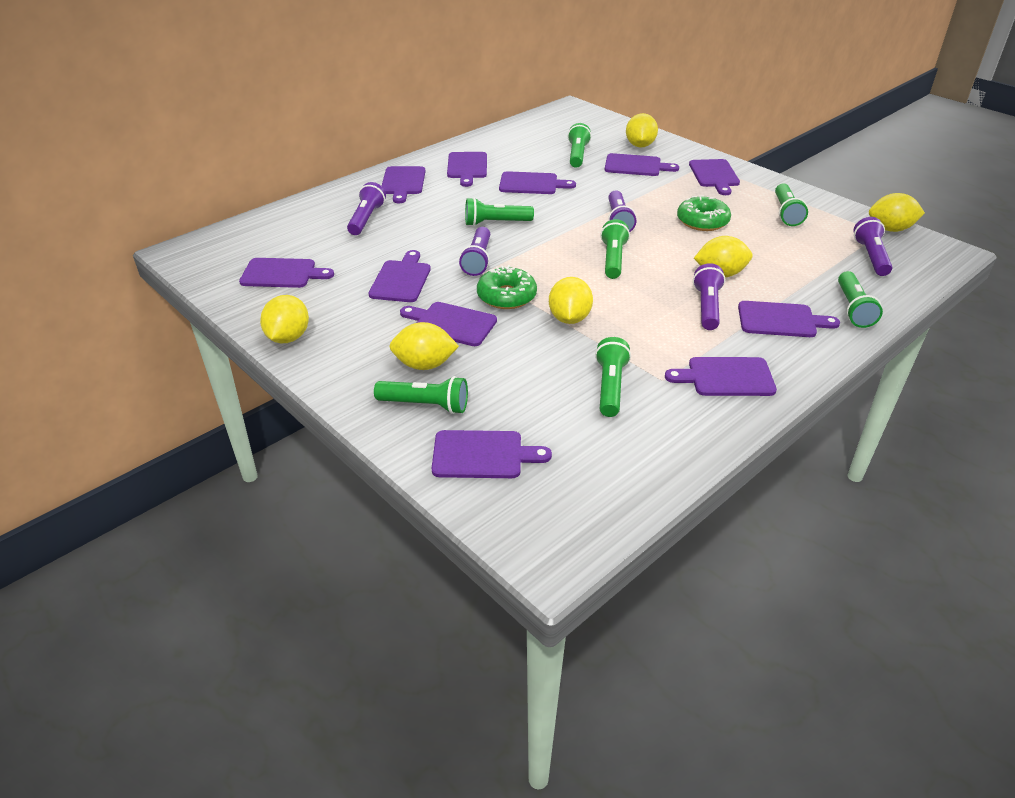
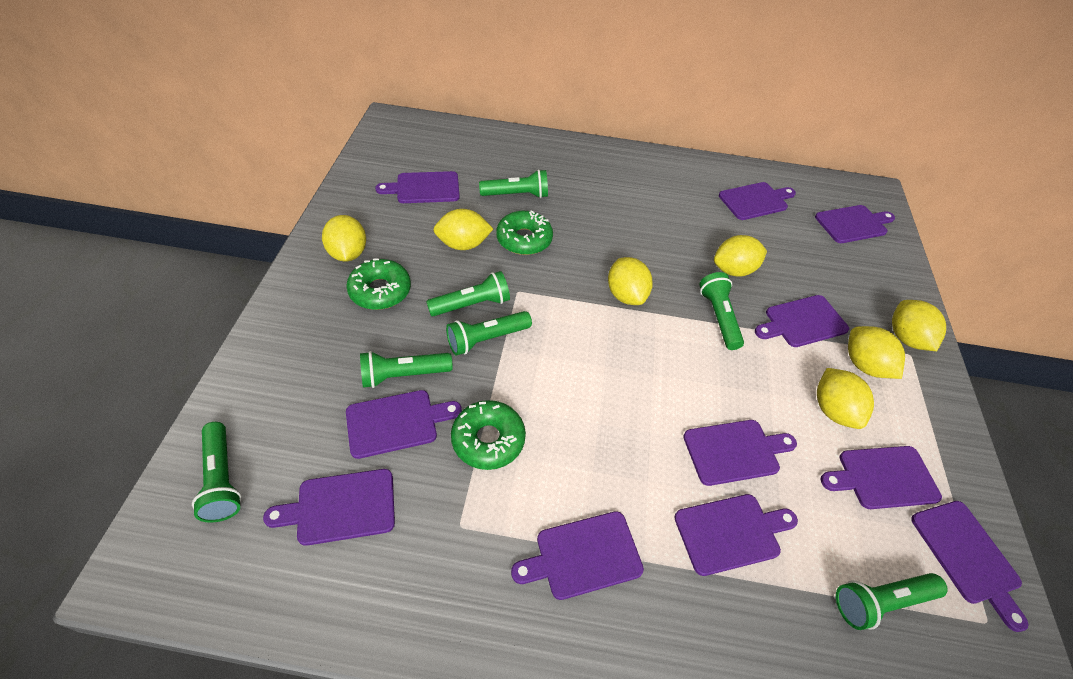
green donut: 2 -> 3
purple flashlight: 5 -> 0
yellow lemon: 6 -> 7

